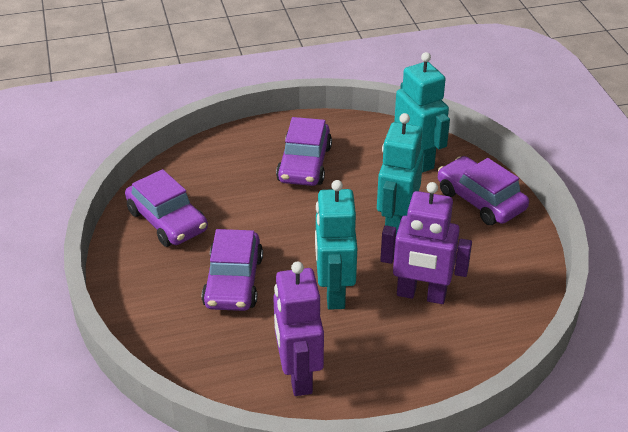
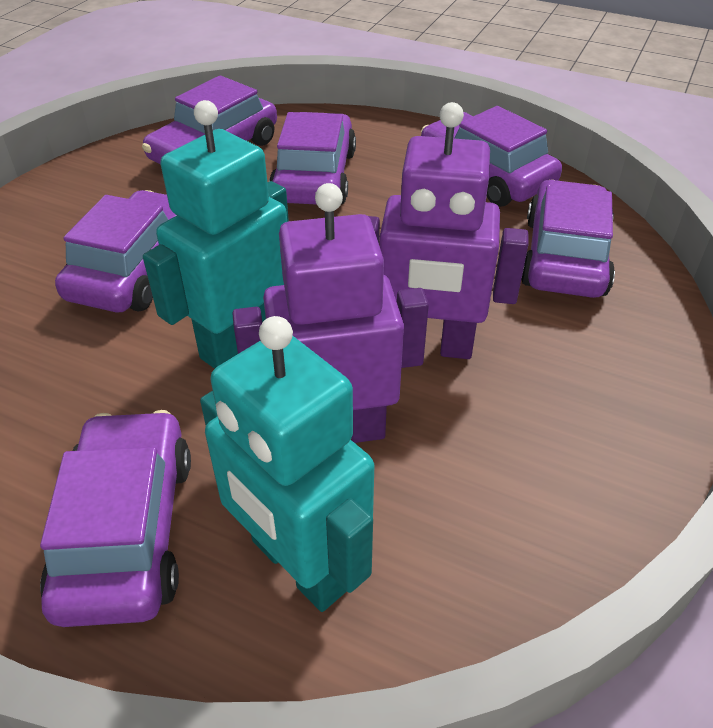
purple car: 4 -> 6
turquoise robot: 3 -> 2

